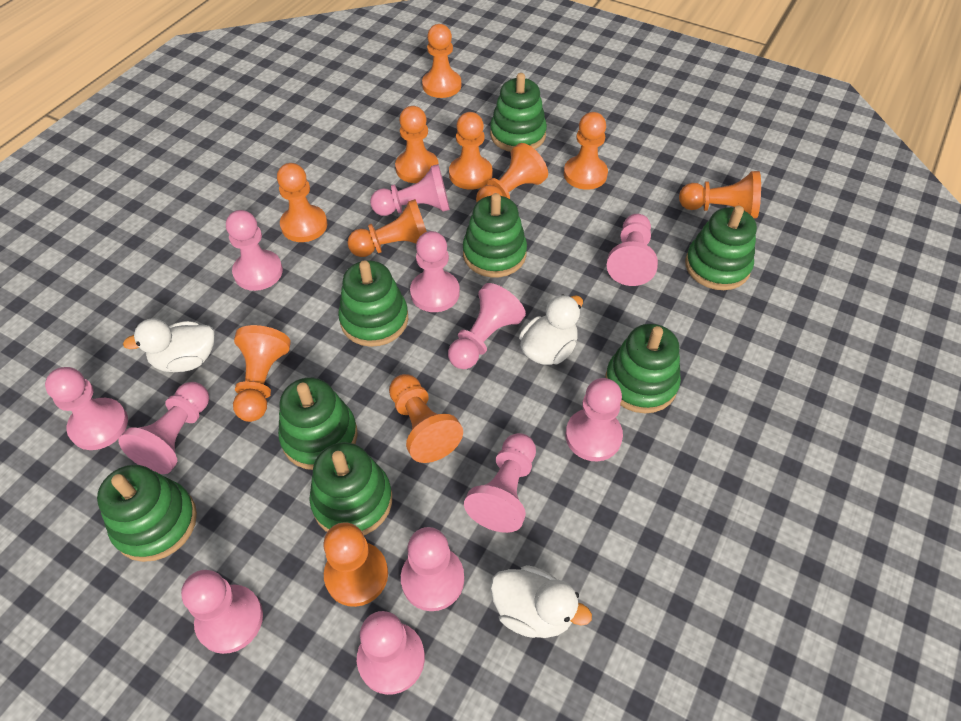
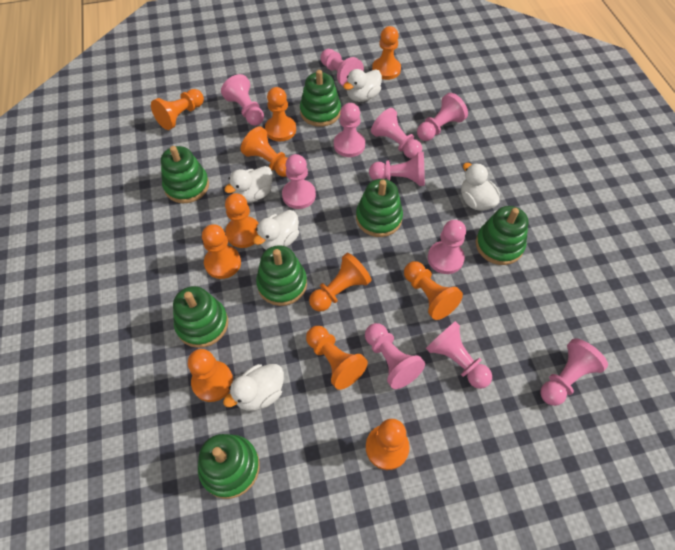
green stacking toy: 8 -> 7
pink pawn: 12 -> 11
white duck: 3 -> 5

